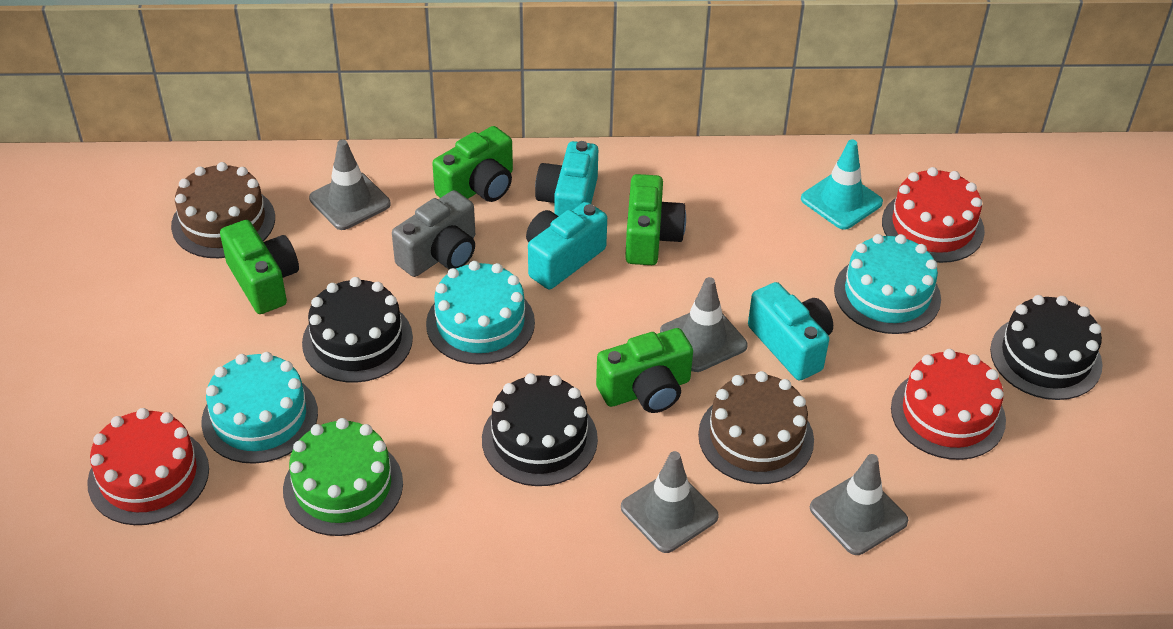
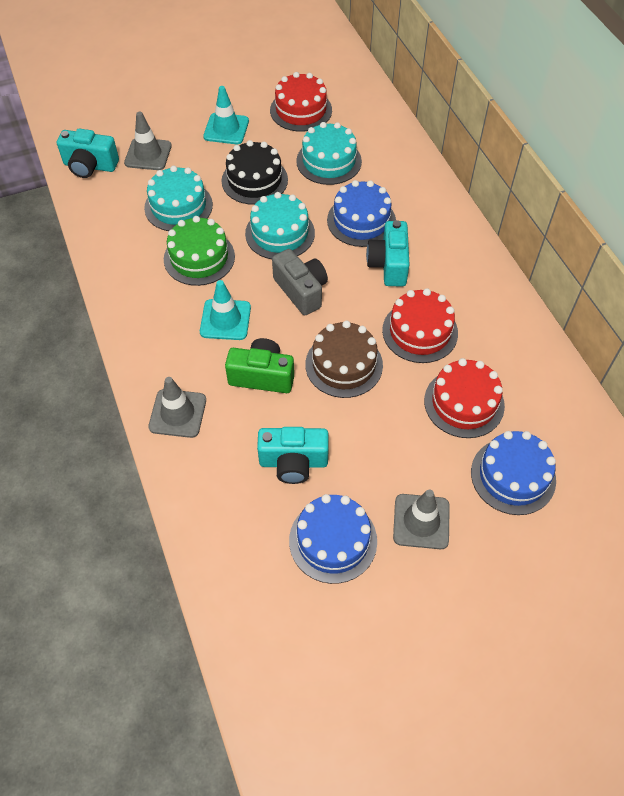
black cake: 3 -> 1
blue cake: 0 -> 3
brown cake: 2 -> 1
green camera: 4 -> 1
grey traffic cone: 4 -> 3
turquoise traffic cone: 1 -> 2

